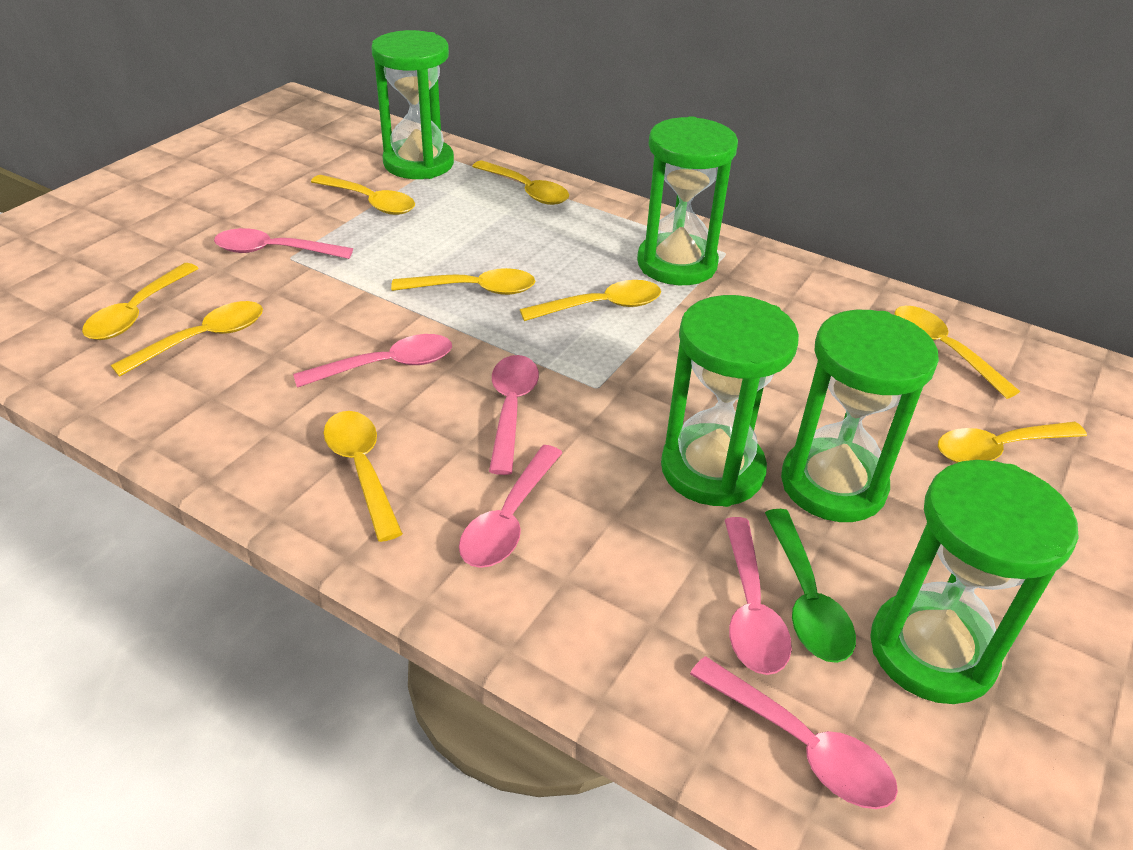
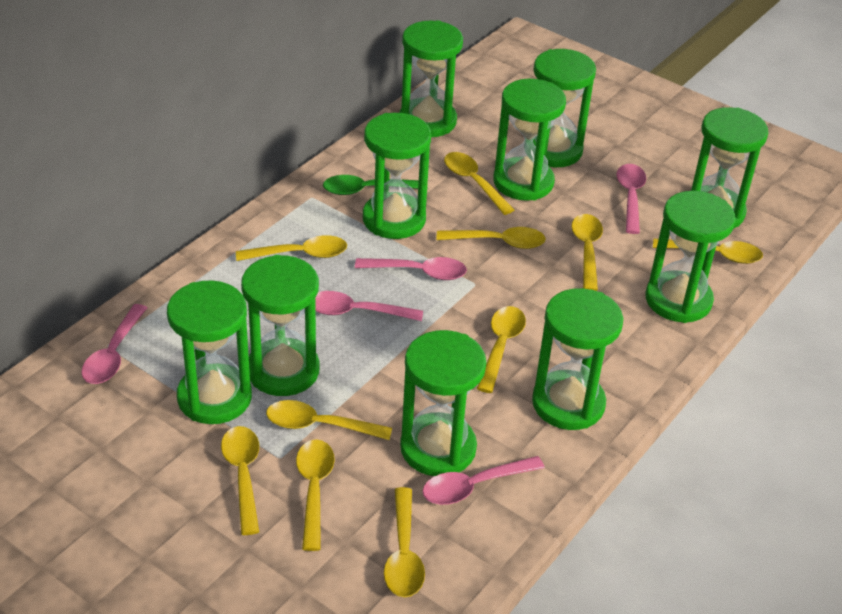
green hourglass: 5 -> 10
pink spoon: 6 -> 5
yellow spoon: 9 -> 10

